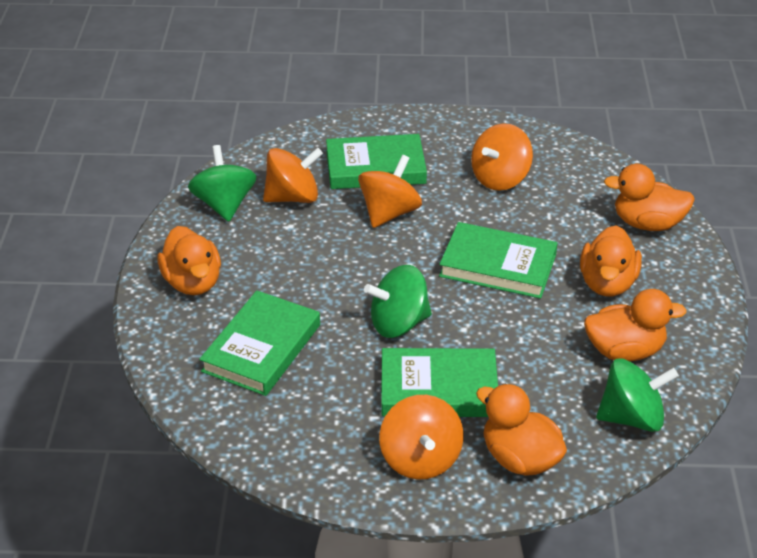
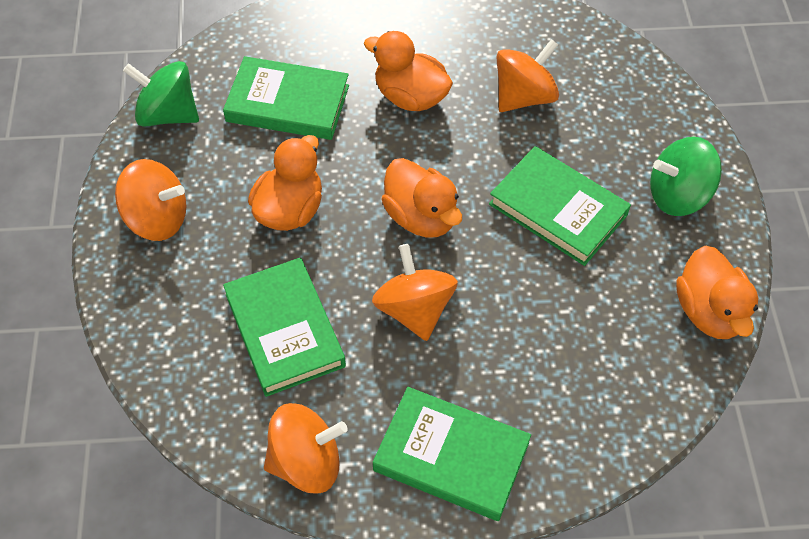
green spinning top: 3 -> 2
orange duck: 5 -> 4

